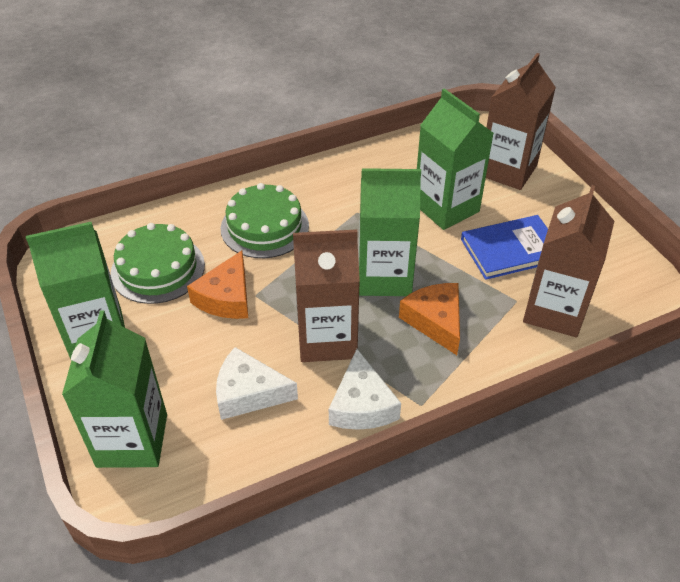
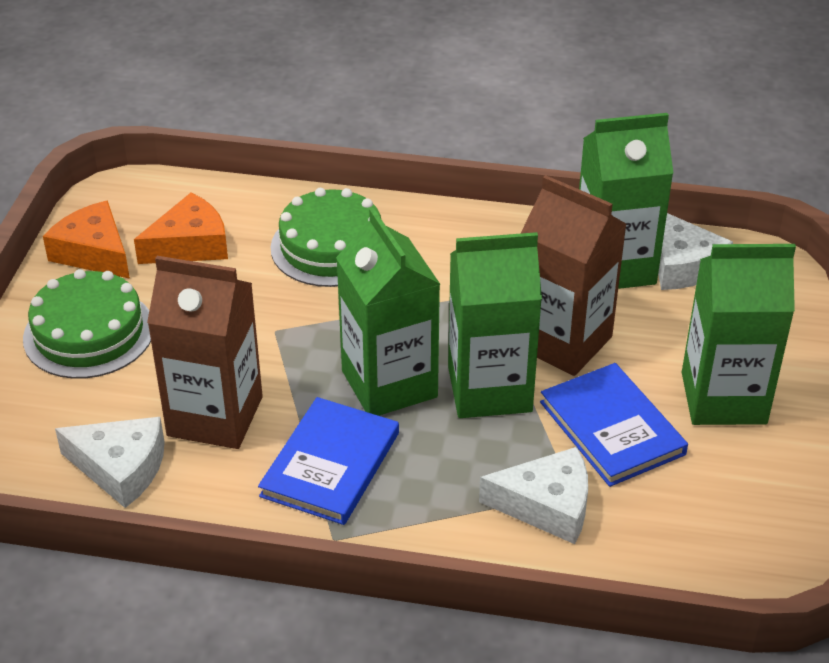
blue book: 1 -> 2
brown carton: 3 -> 2
white cheese: 2 -> 3

